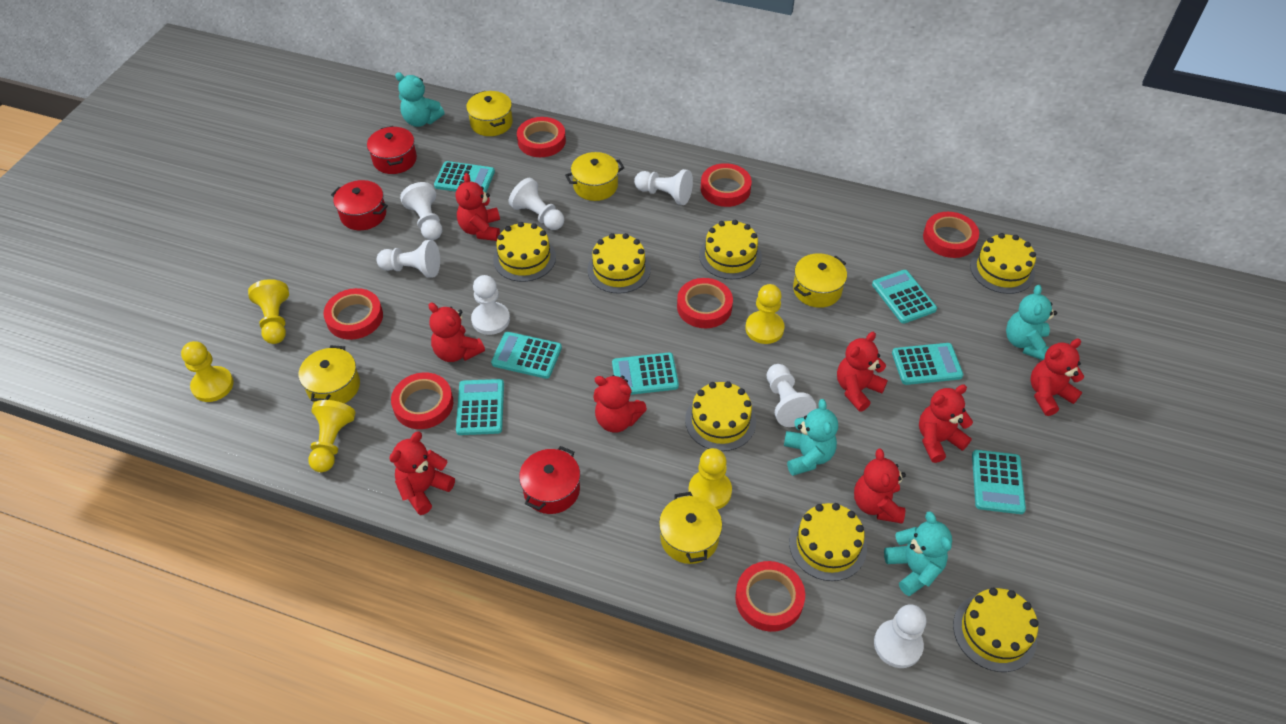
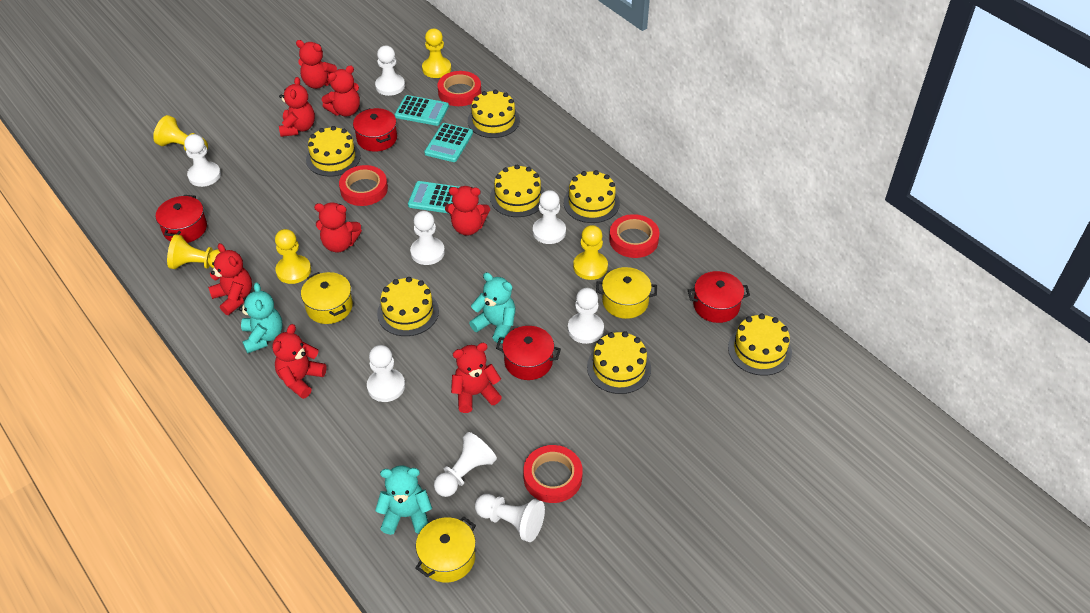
red pot: 3 -> 4
red tape: 7 -> 4
turquoise calculator: 7 -> 3
turquoise teddy bear: 4 -> 3
white pawn: 7 -> 8
yellow pot: 5 -> 3

